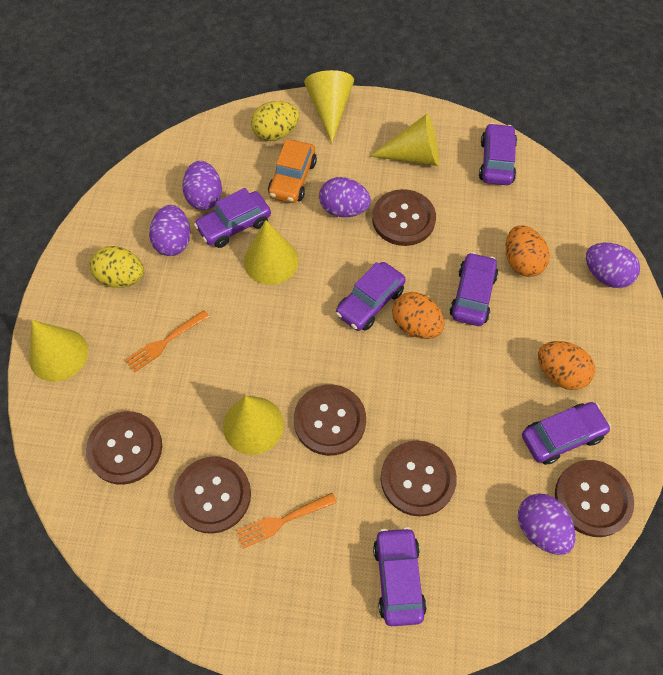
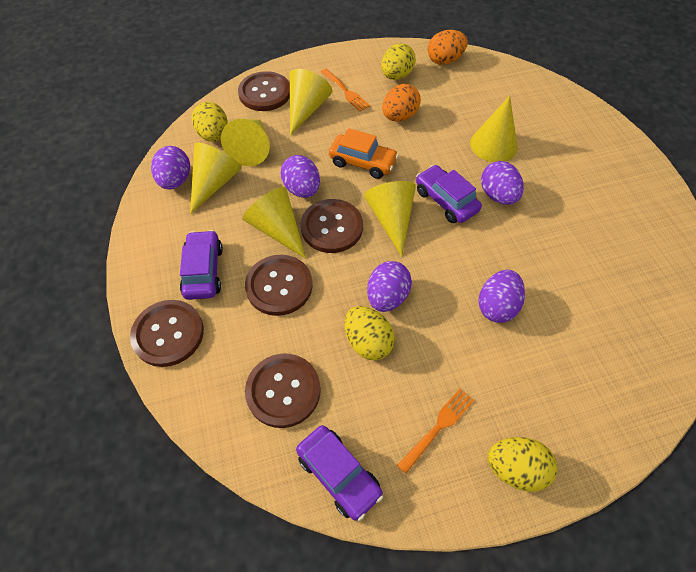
brown button: 6 -> 5
orange egg: 3 -> 2
purple car: 6 -> 3
yellow cone: 5 -> 6
yellow egg: 2 -> 4

